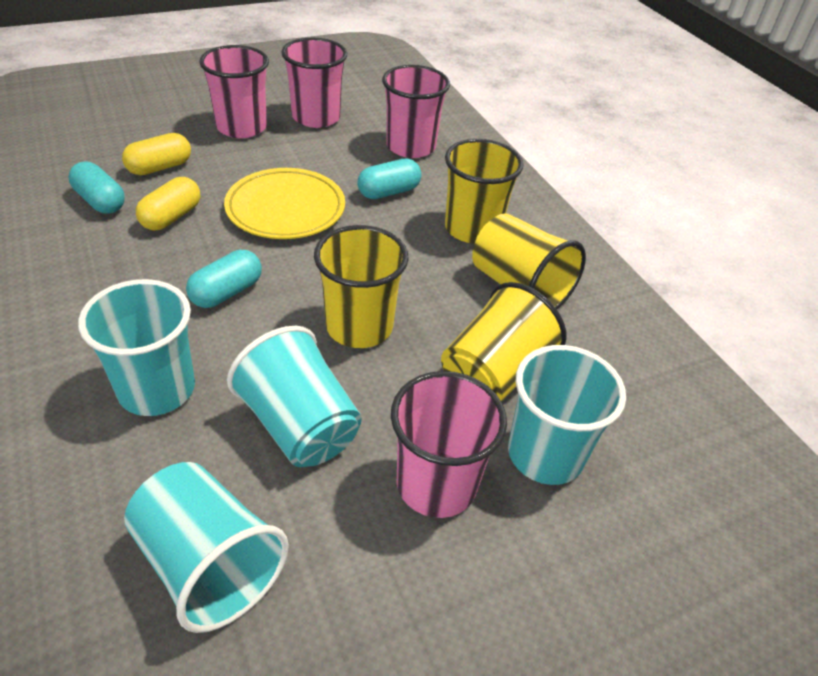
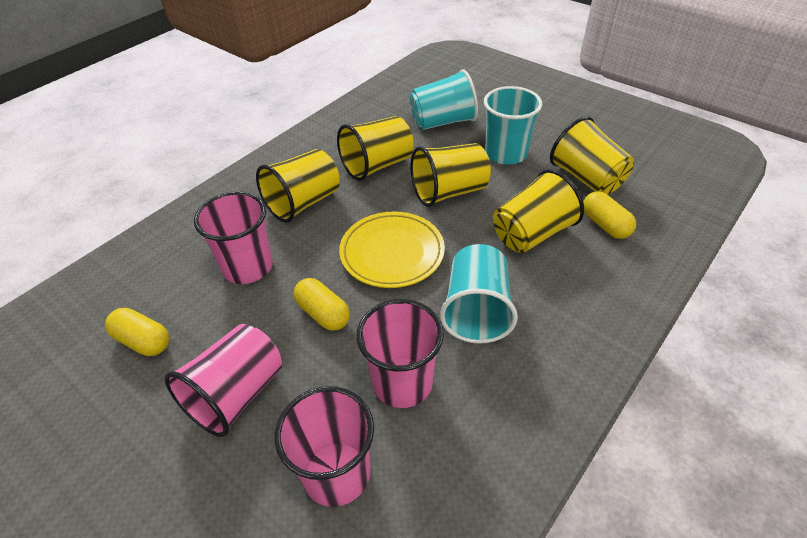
turquoise capsule: 3 -> 0
turquoise cup: 4 -> 3
yellow capsule: 2 -> 3
yellow cup: 4 -> 5

